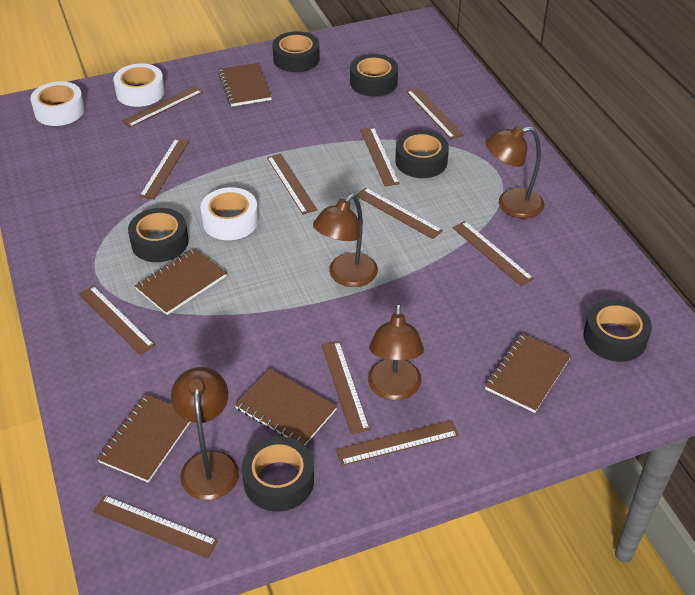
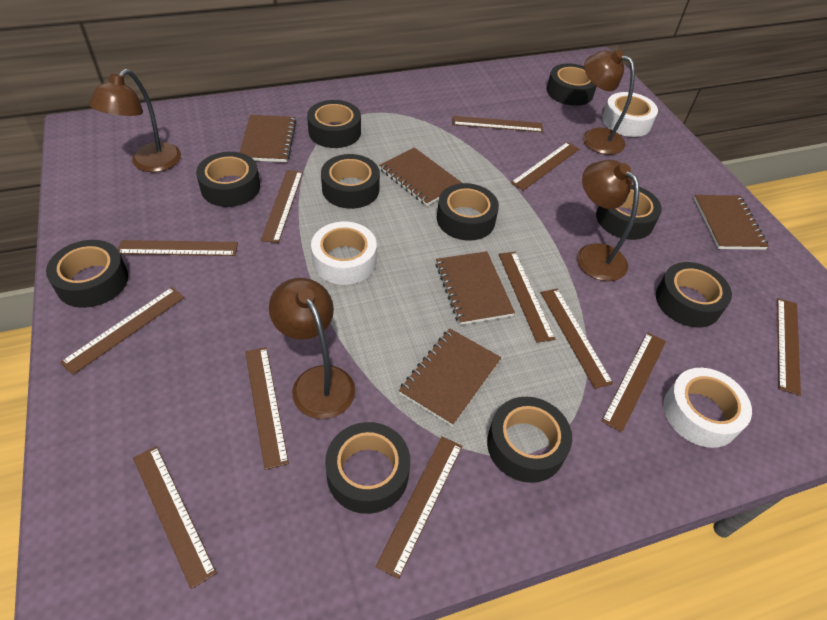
black tape: 6 -> 10
brown ruler: 11 -> 12

